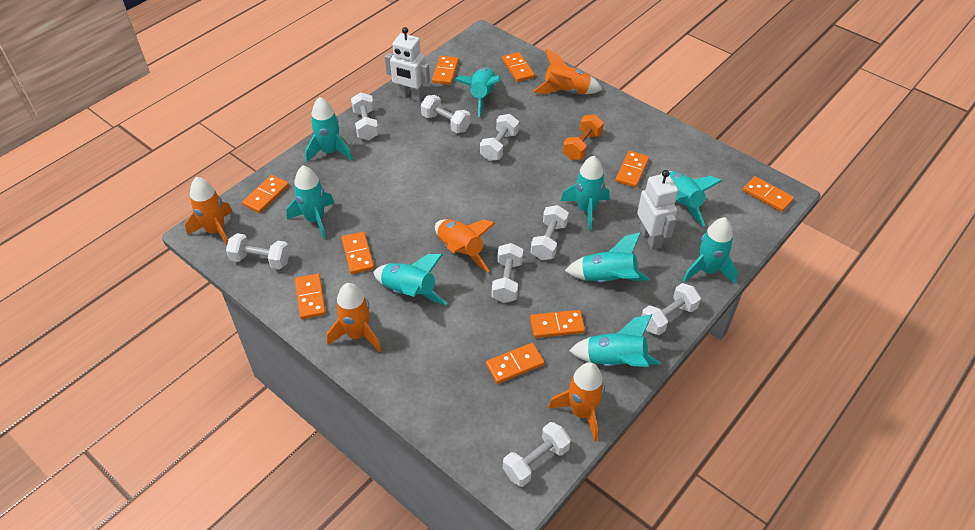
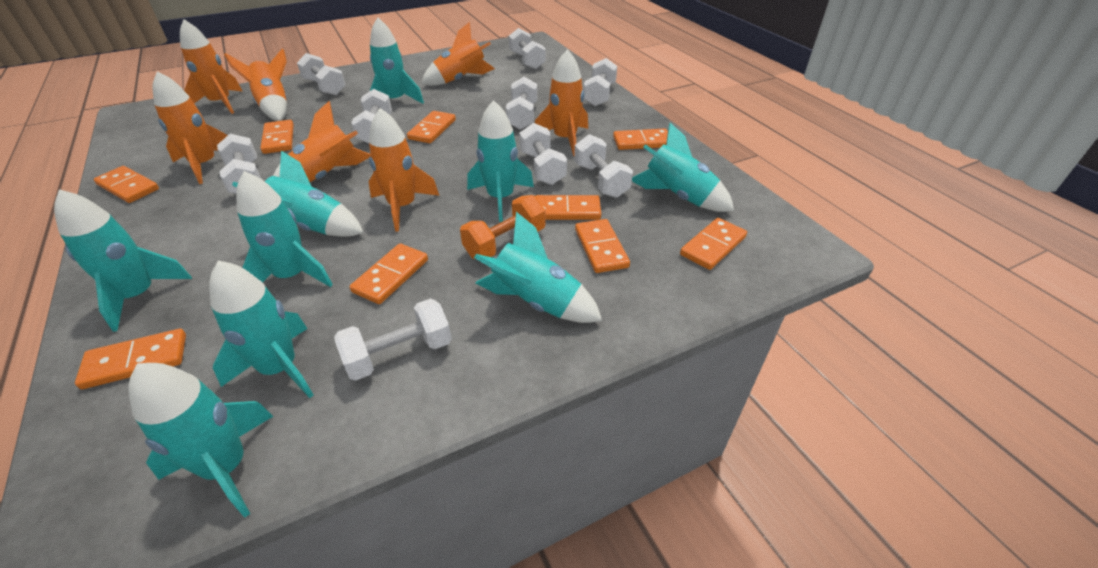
orange rocket: 5 -> 7
white dumbbell: 8 -> 9
white robot: 2 -> 0

